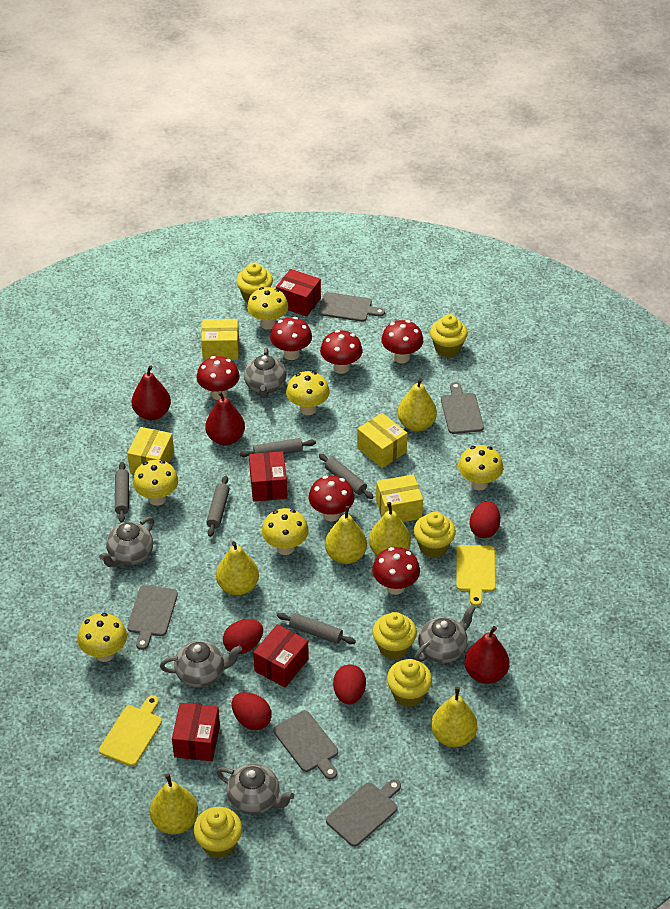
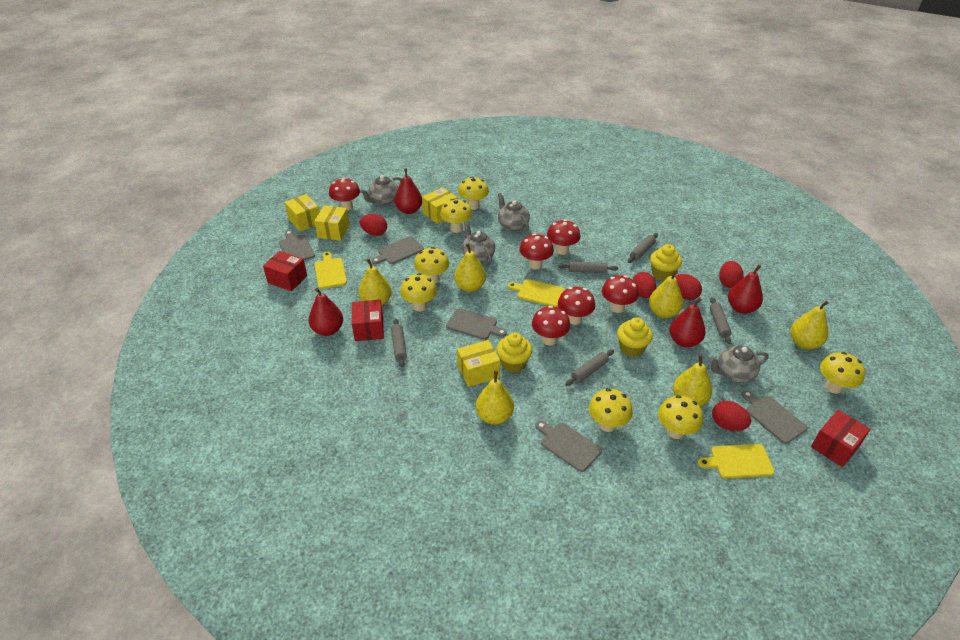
grey teapot: 5 -> 4
red box: 4 -> 3
red egg: 4 -> 5
red pear: 3 -> 4
yellow cupcake: 6 -> 3
yellow cutting board: 2 -> 3
yellow mushroom: 6 -> 7

